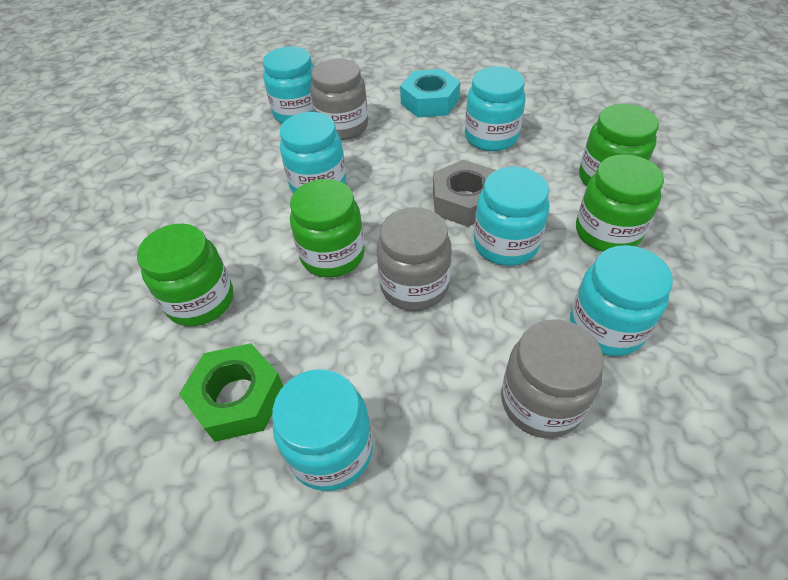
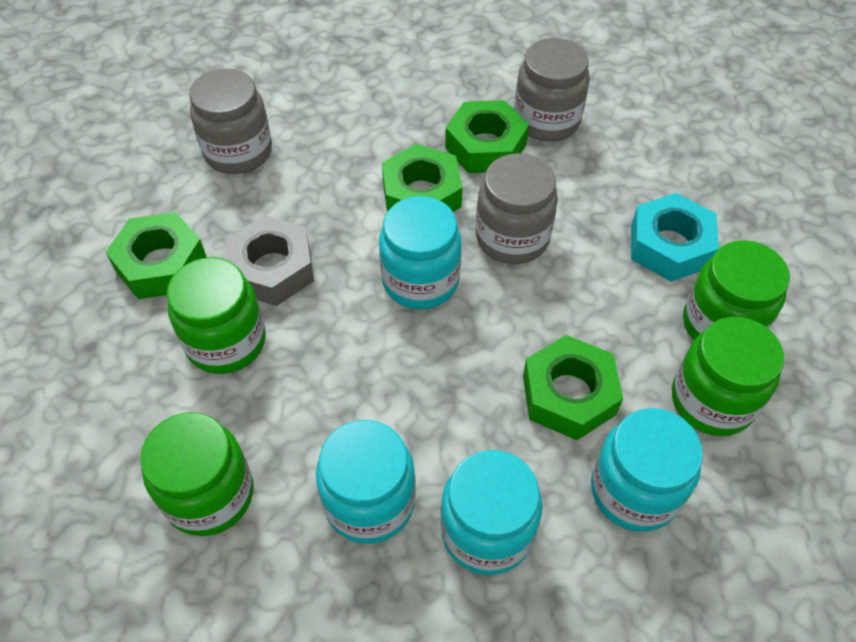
green nut: 1 -> 4
turquoise jar: 6 -> 4

